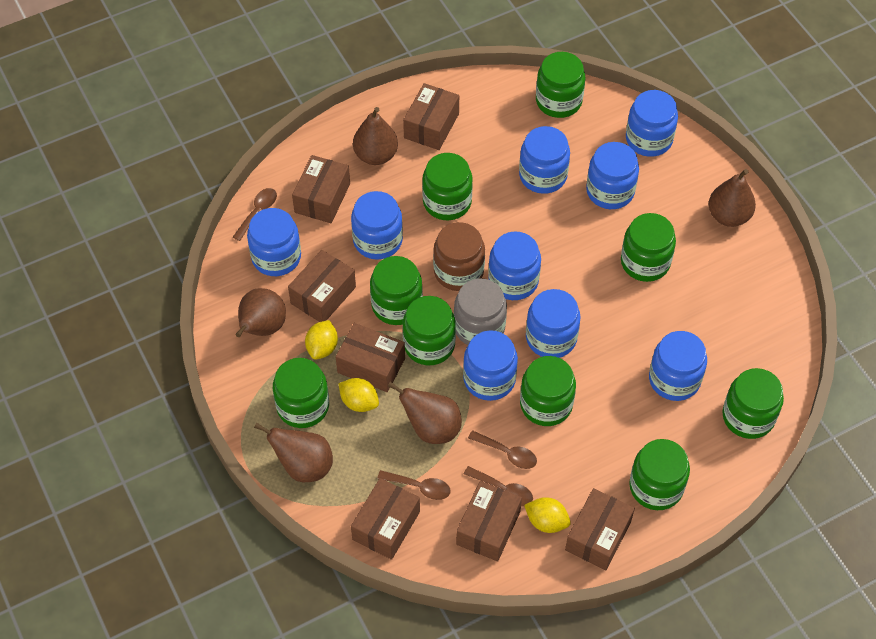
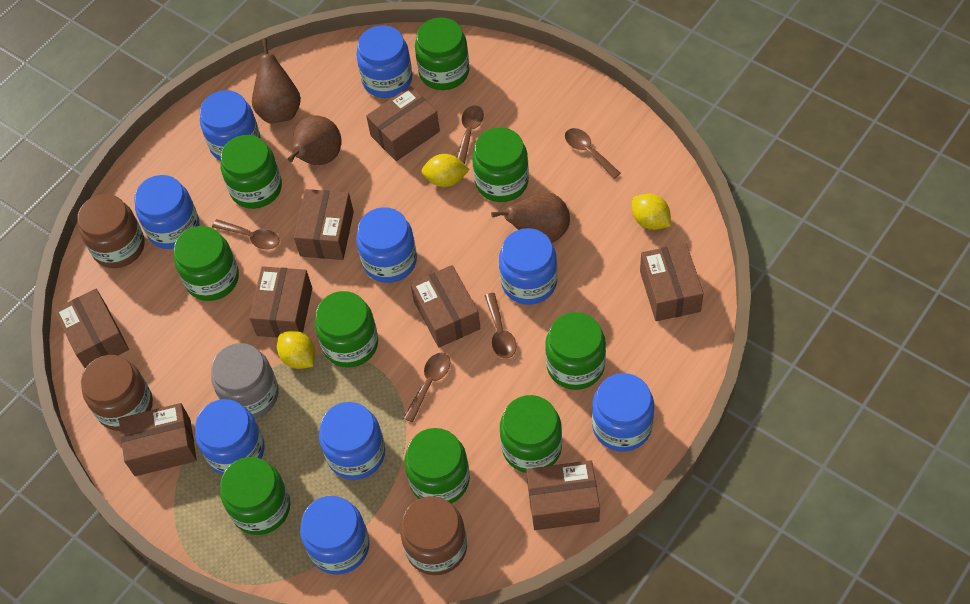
brown box: 7 -> 8
brown jar: 1 -> 3
brown pear: 5 -> 3
brown spoon: 4 -> 5

